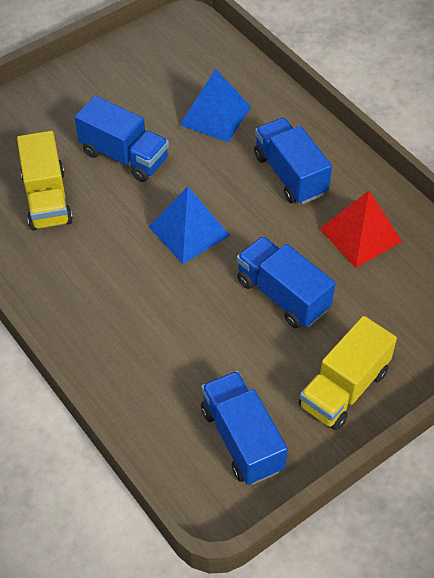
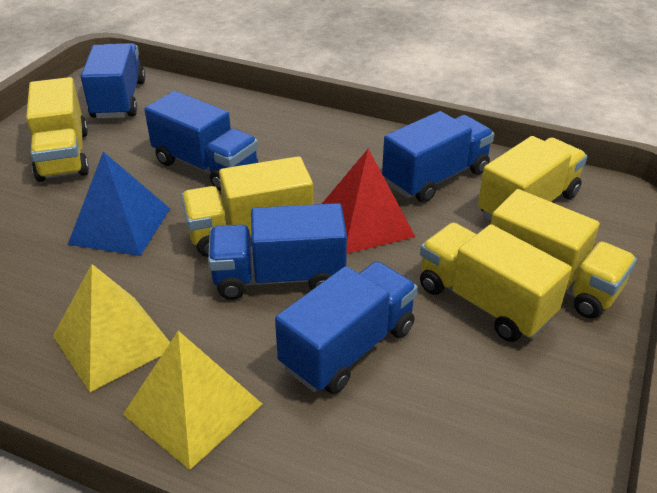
blue pyramid: 2 -> 1
blue truck: 4 -> 5
yellow pyramid: 0 -> 2
yellow truck: 2 -> 5

